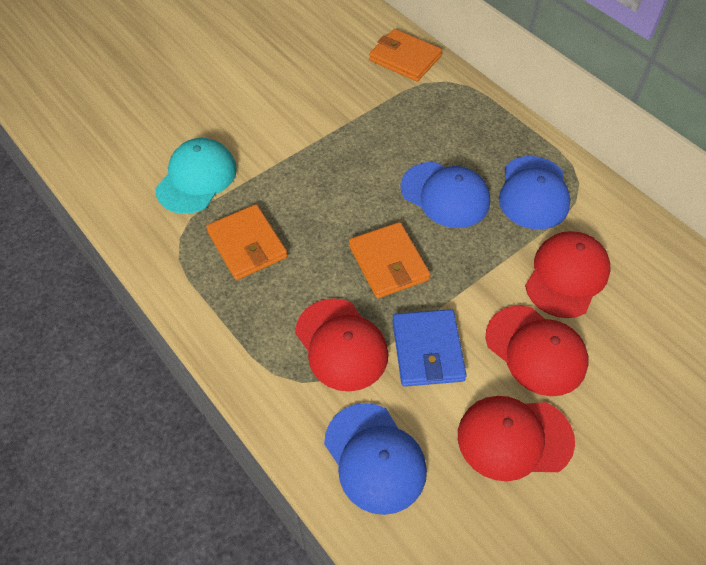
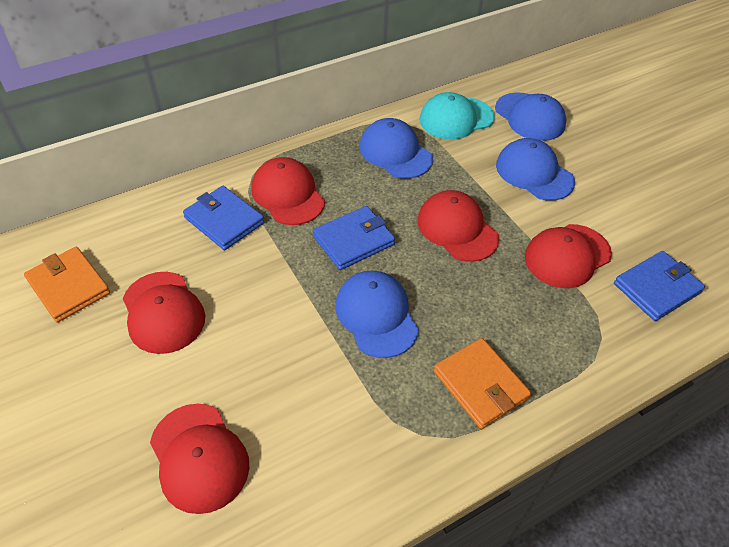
blue cap: 3 -> 4
blue wallet: 1 -> 3
orange wallet: 3 -> 2
red cap: 4 -> 5

